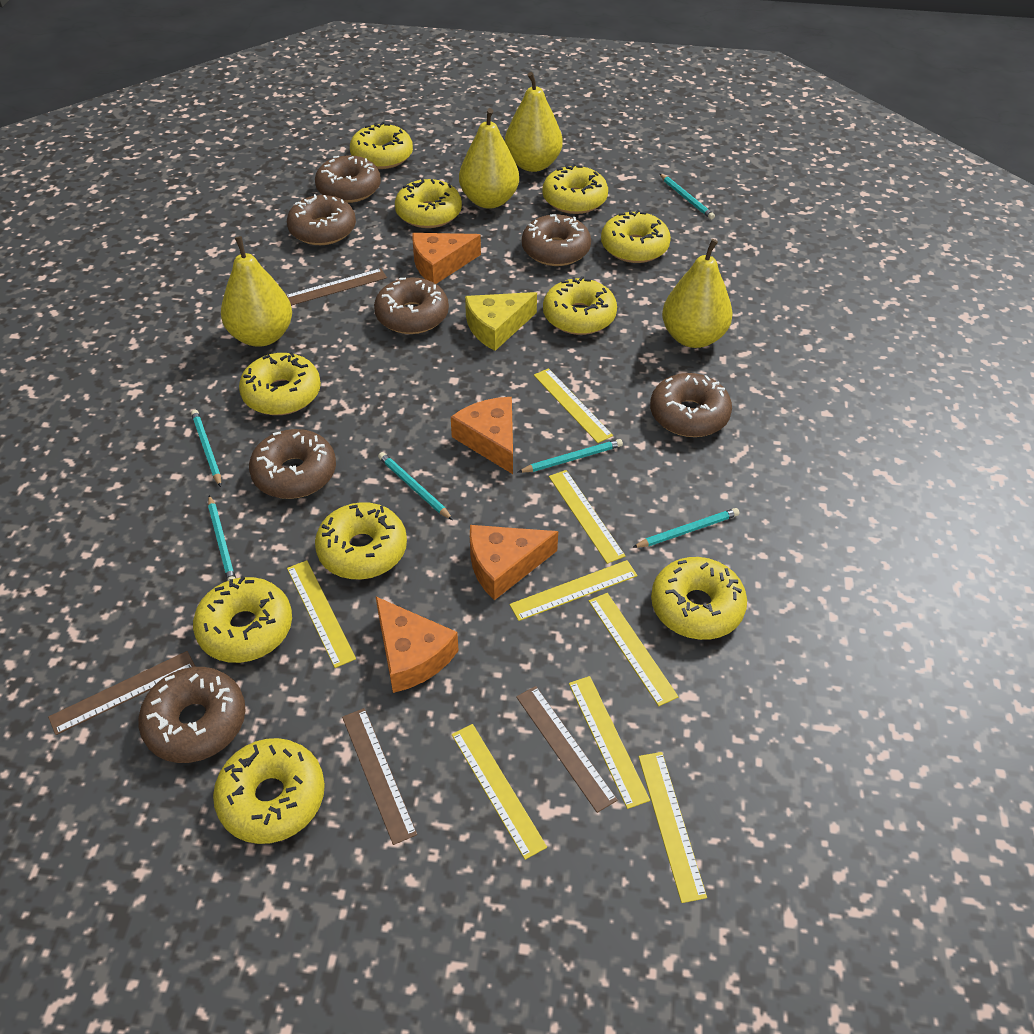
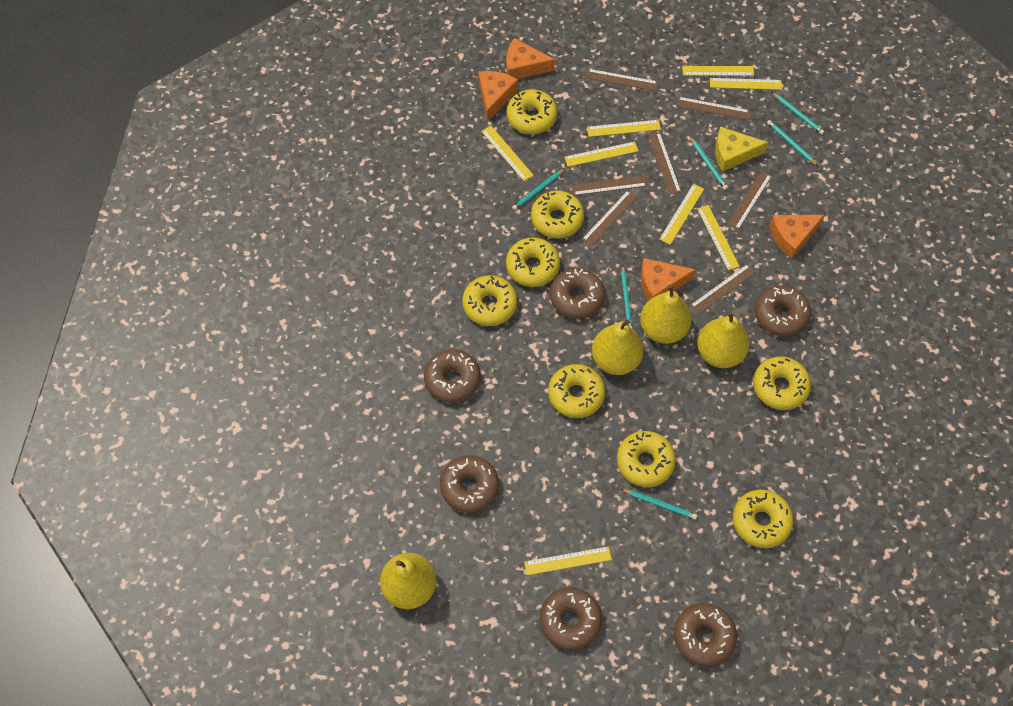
brown donut: 7 -> 6
brown ruler: 4 -> 7
yellow donut: 10 -> 8

